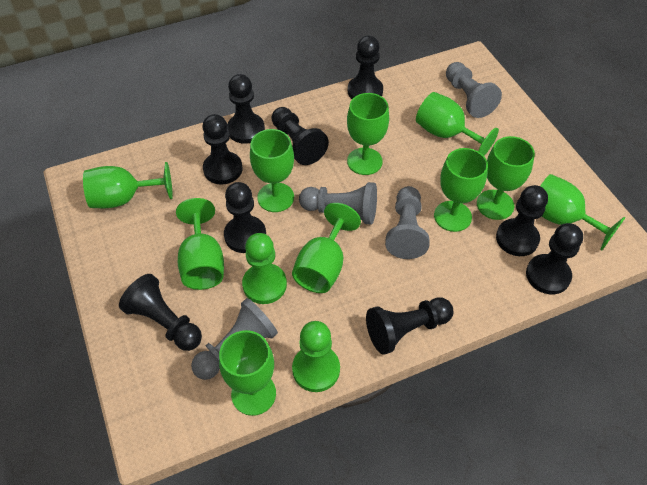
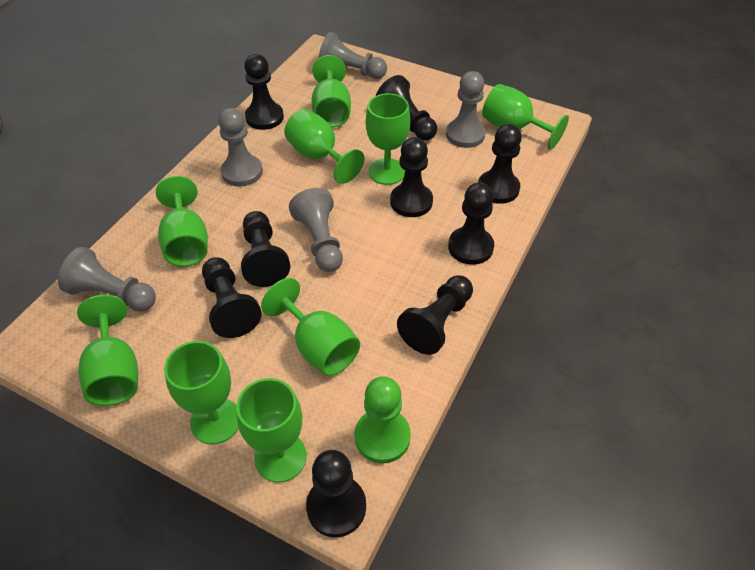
green goblet: 10 -> 9
green pawn: 2 -> 1
grey pawn: 4 -> 5

